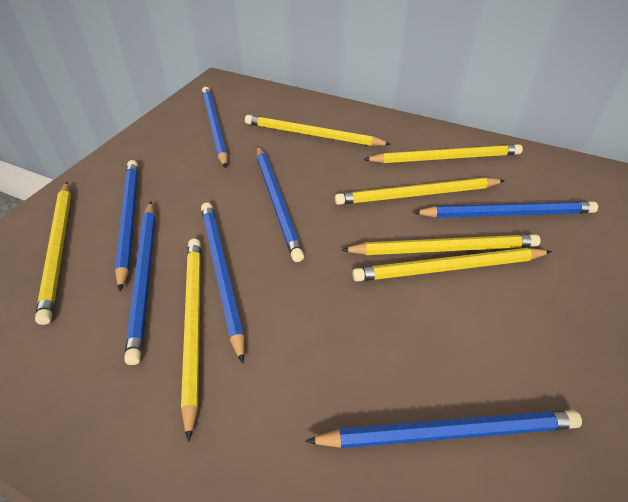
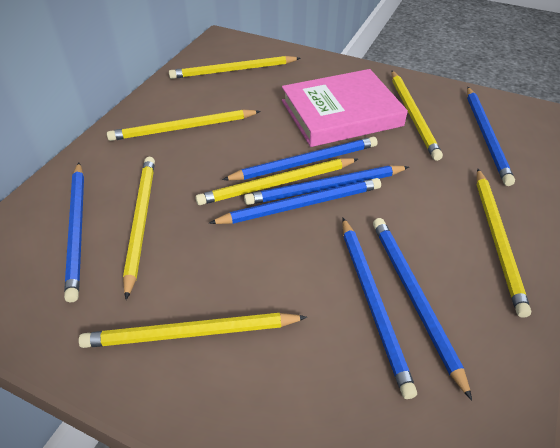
pink book: 0 -> 1

